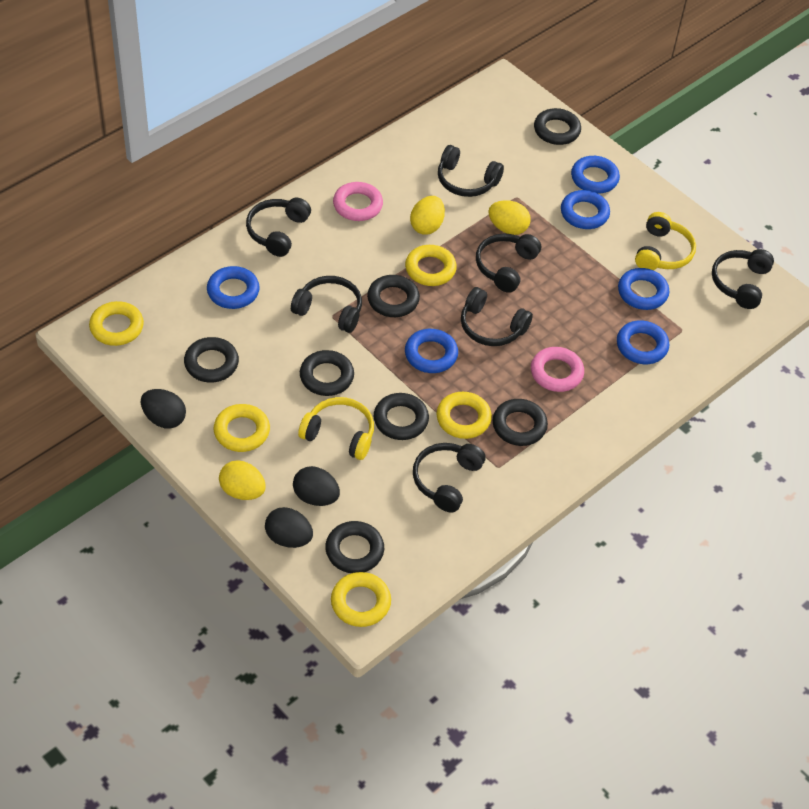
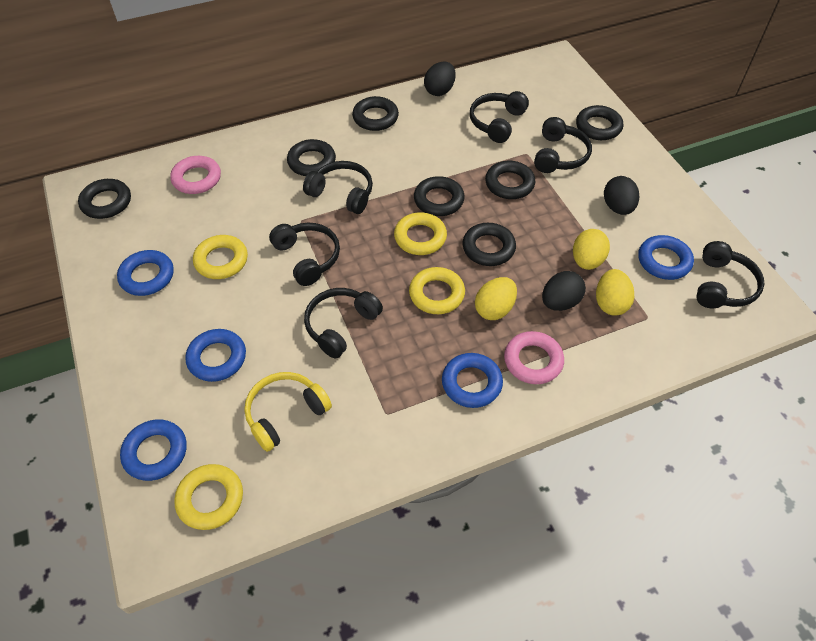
black headphones: 7 -> 6
blue ring: 6 -> 5
yellow headphones: 2 -> 1
yellow ring: 5 -> 4

